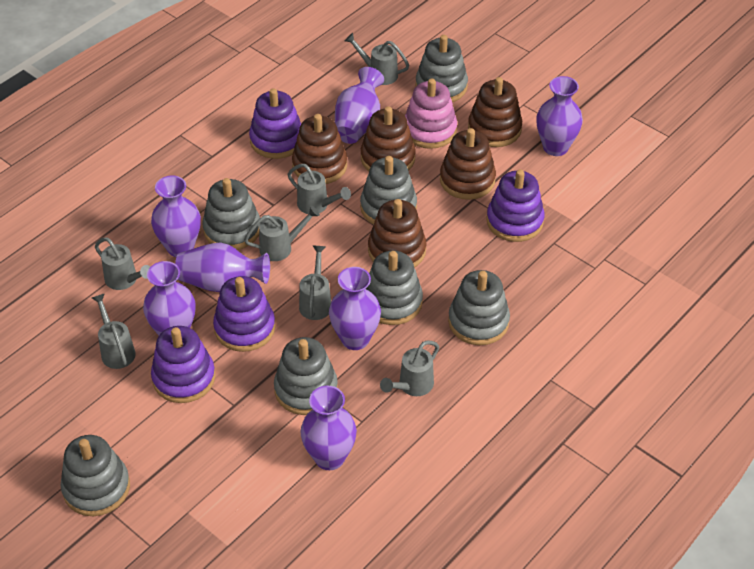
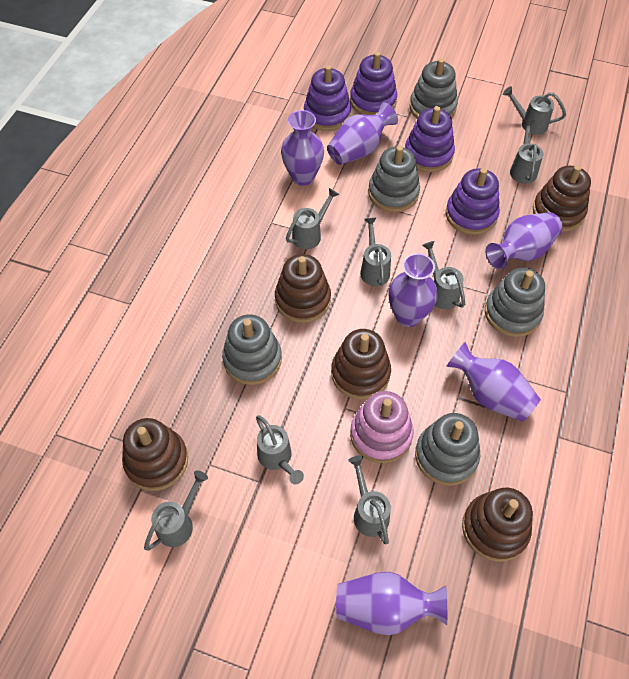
grey stacking toy: 7 -> 5
grey watering can: 7 -> 8
purple vase: 7 -> 6

